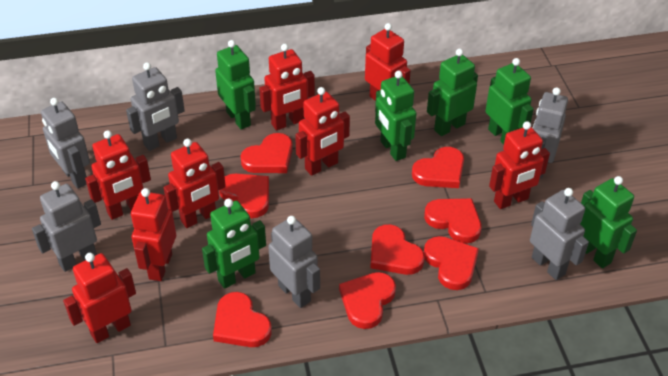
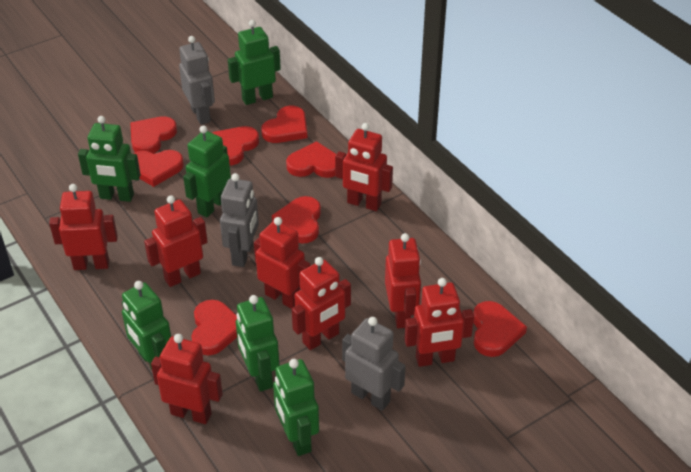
grey robot: 6 -> 3

